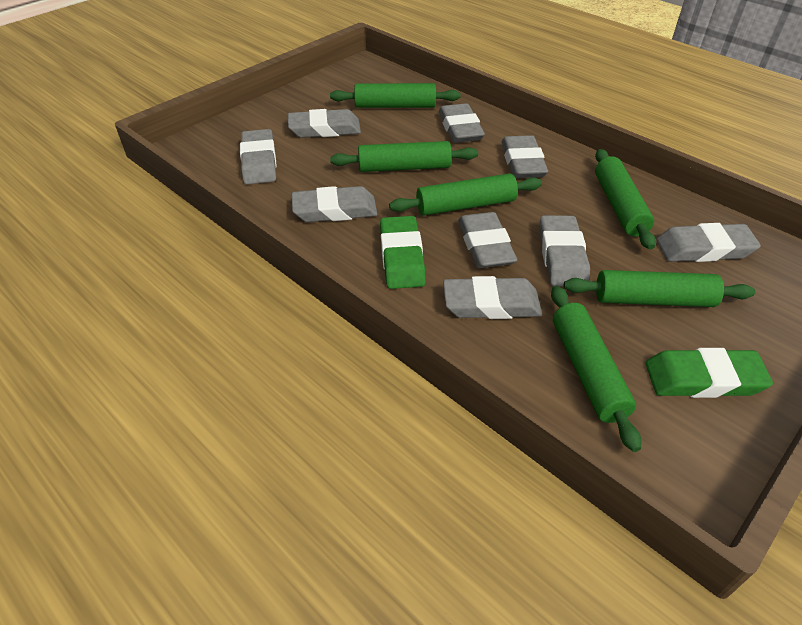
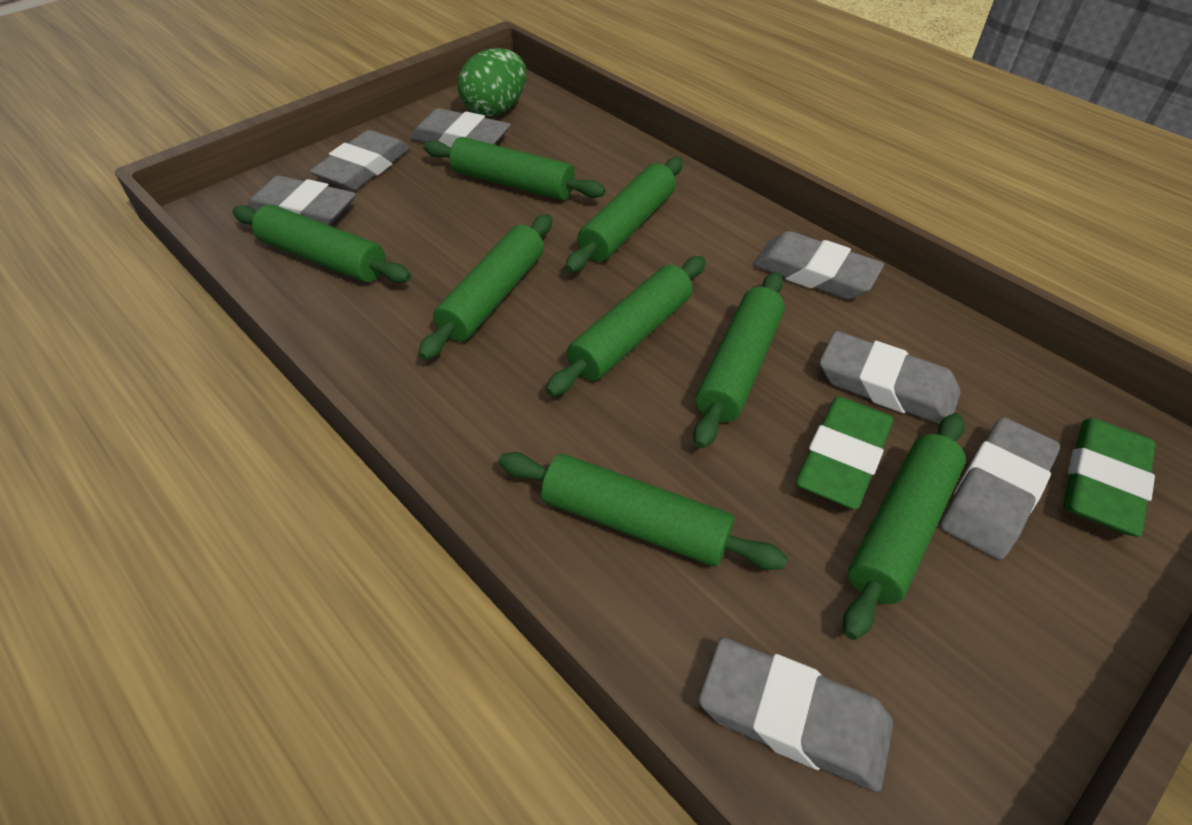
green egg: 0 -> 1
green rolling pin: 6 -> 8
grey eraser: 9 -> 7

